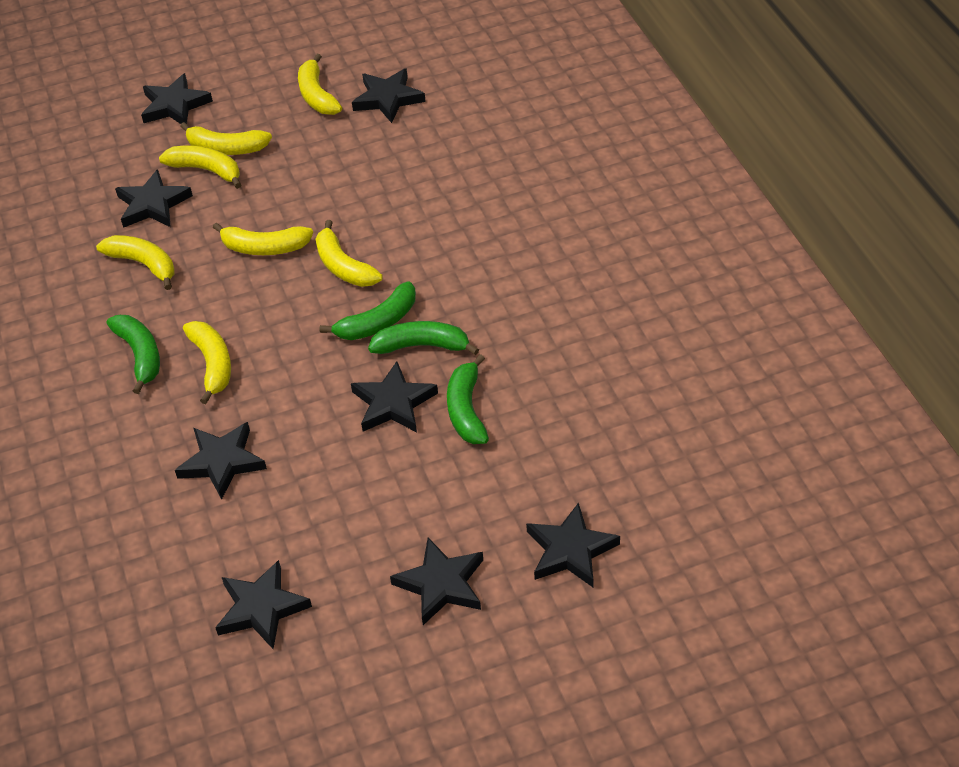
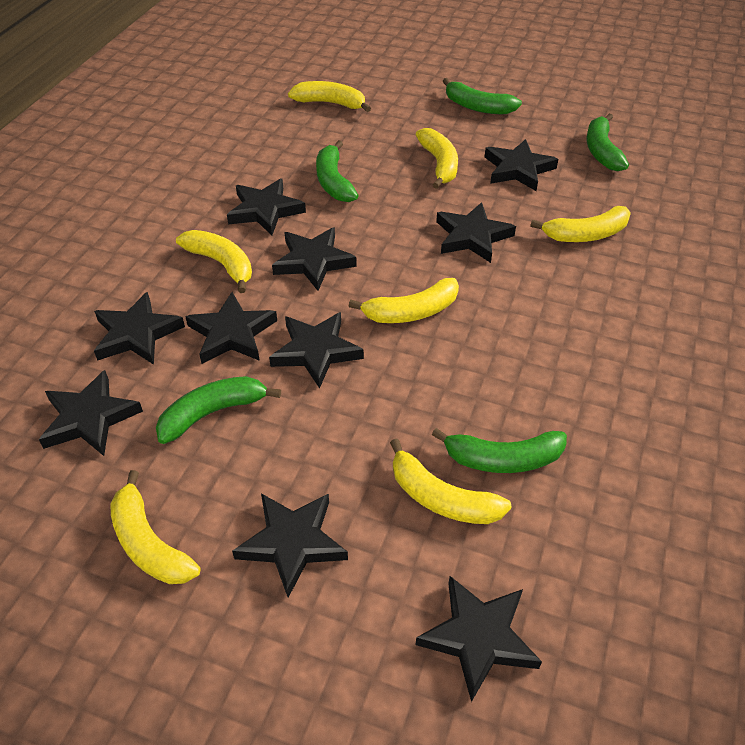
black star: 8 -> 10
green banana: 4 -> 5

